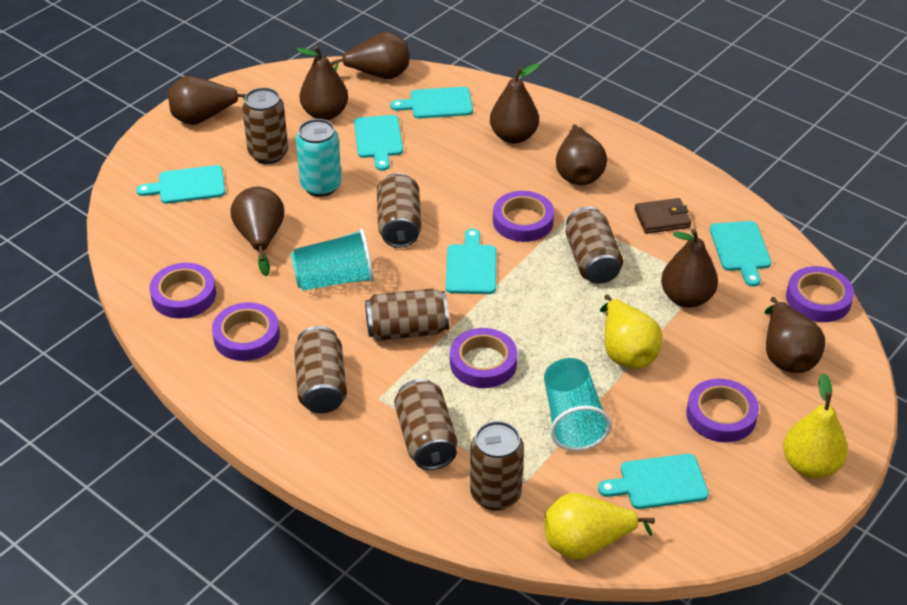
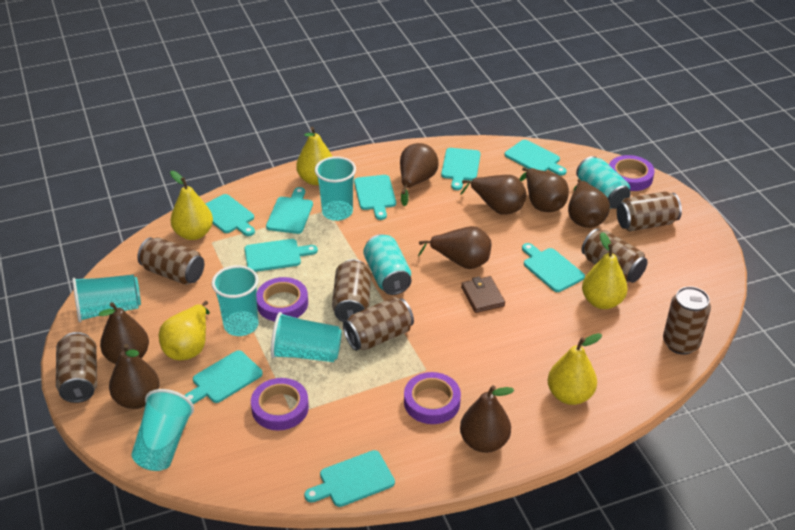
purple tape: 6 -> 4
turquoise can: 1 -> 2
turquoise cup: 2 -> 5
turquoise cutting board: 6 -> 9
yellow pear: 3 -> 5

